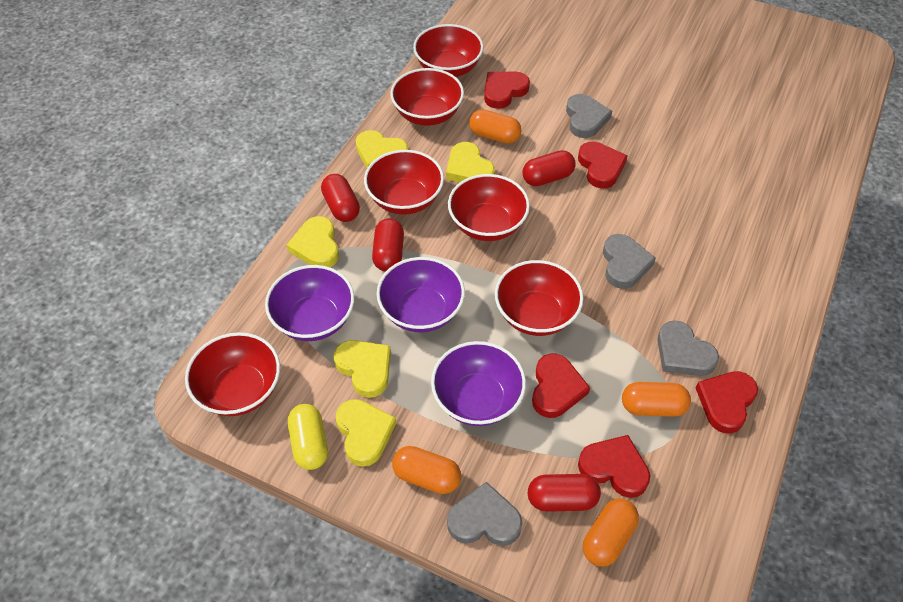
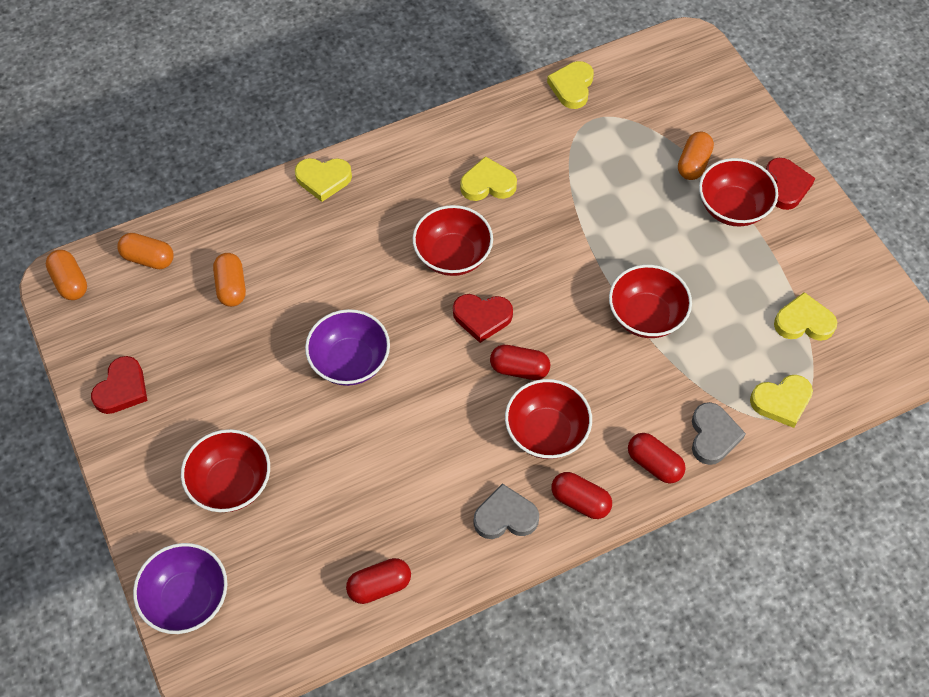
grey heart: 4 -> 2
purple bowl: 3 -> 2
red bowl: 6 -> 5
red heart: 5 -> 3
yellow capsule: 1 -> 0

